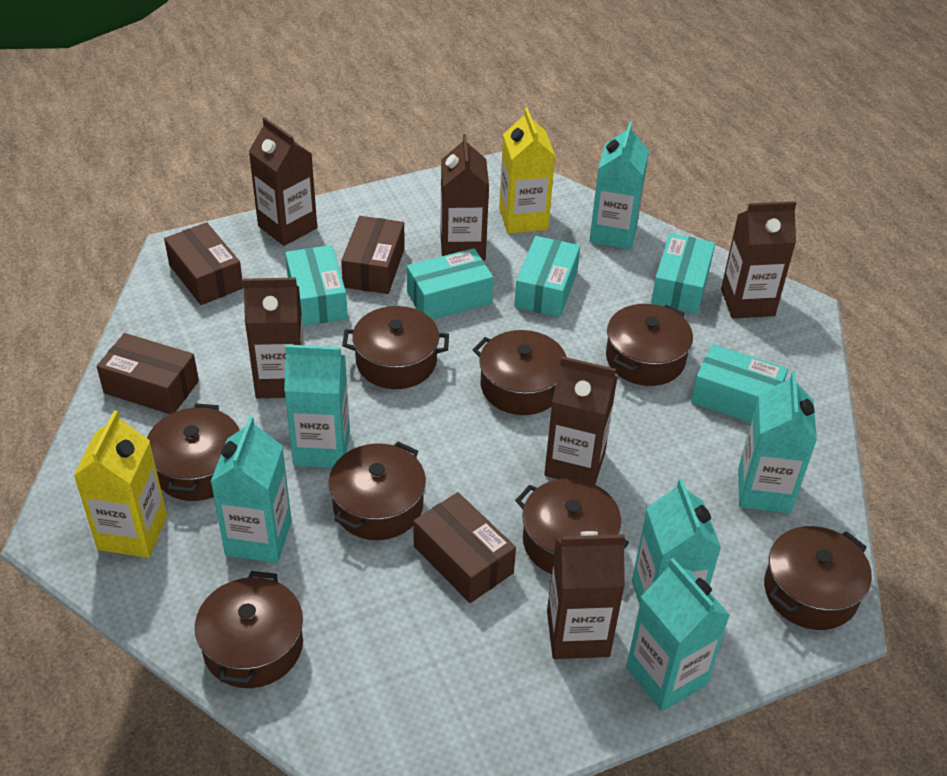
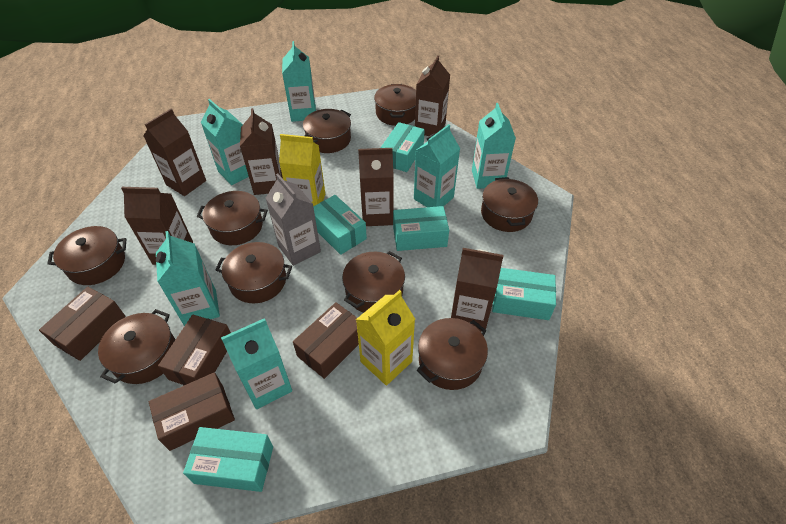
brown pot: 8 -> 9
grey carton: 0 -> 1

